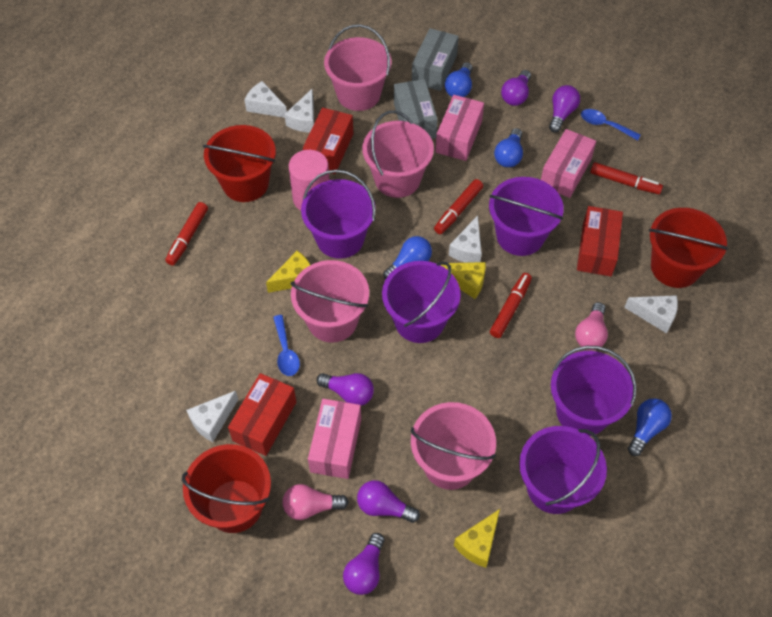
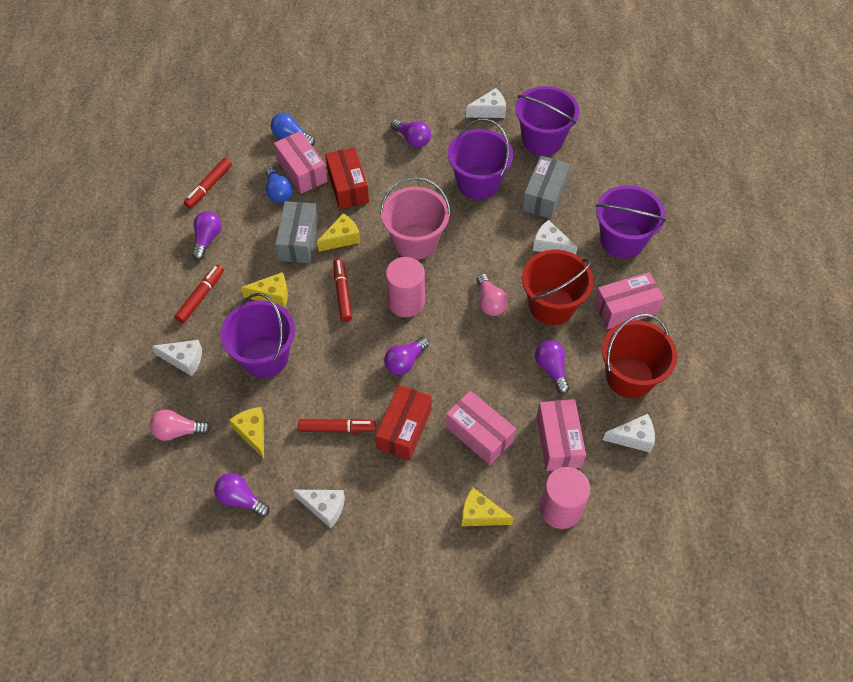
blue light bulb: 4 -> 2
blue spoon: 2 -> 0
pink box: 3 -> 4
pink bucket: 4 -> 1
pink cylinder: 1 -> 2
purple bucket: 5 -> 4
red box: 3 -> 2
red bucket: 3 -> 2
yellow cheese: 3 -> 4

